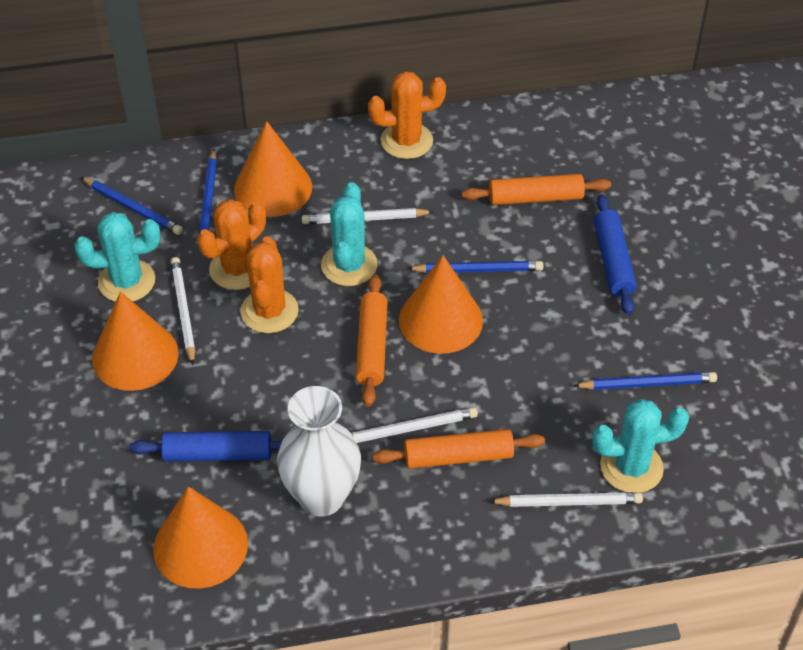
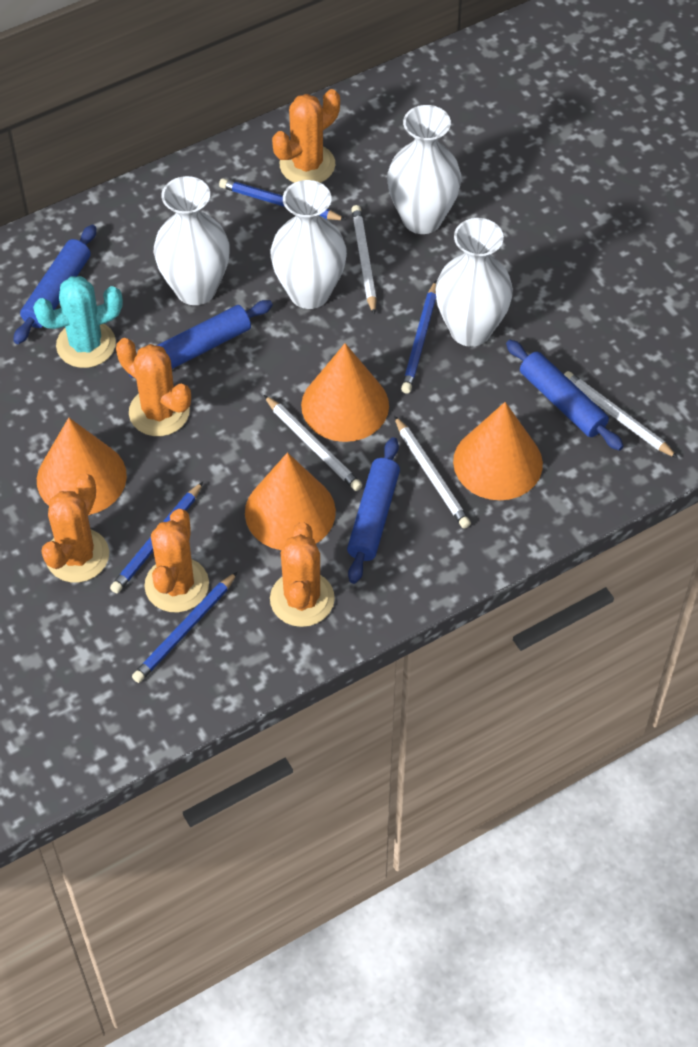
blue rolling pin: 2 -> 4
orange cactus: 3 -> 5
orange rolling pin: 3 -> 0
turquoise cactus: 3 -> 1
white vase: 1 -> 4

